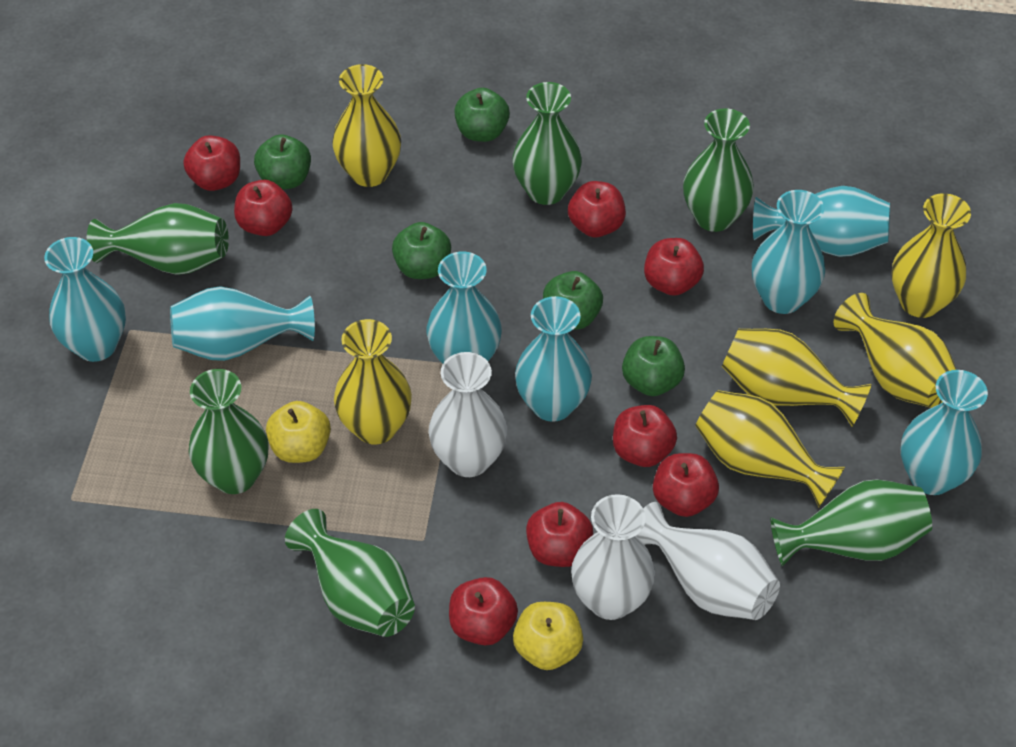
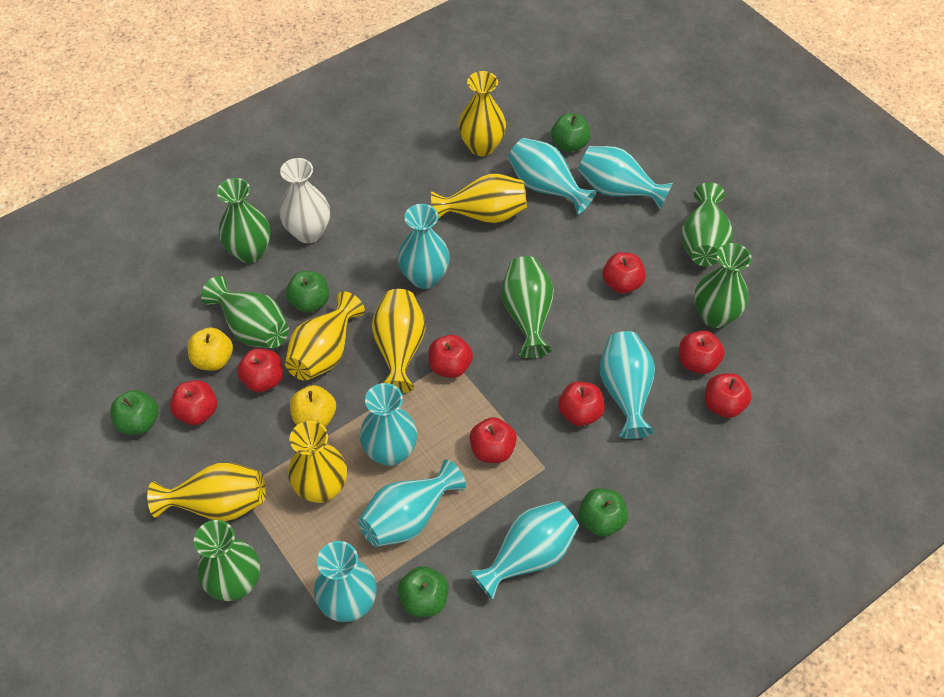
turquoise vase: 7 -> 8
white vase: 3 -> 1

